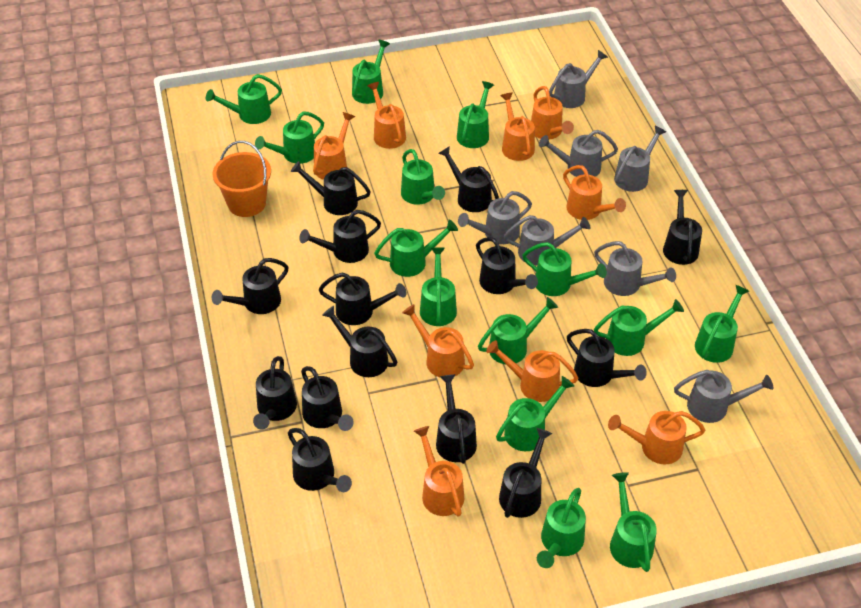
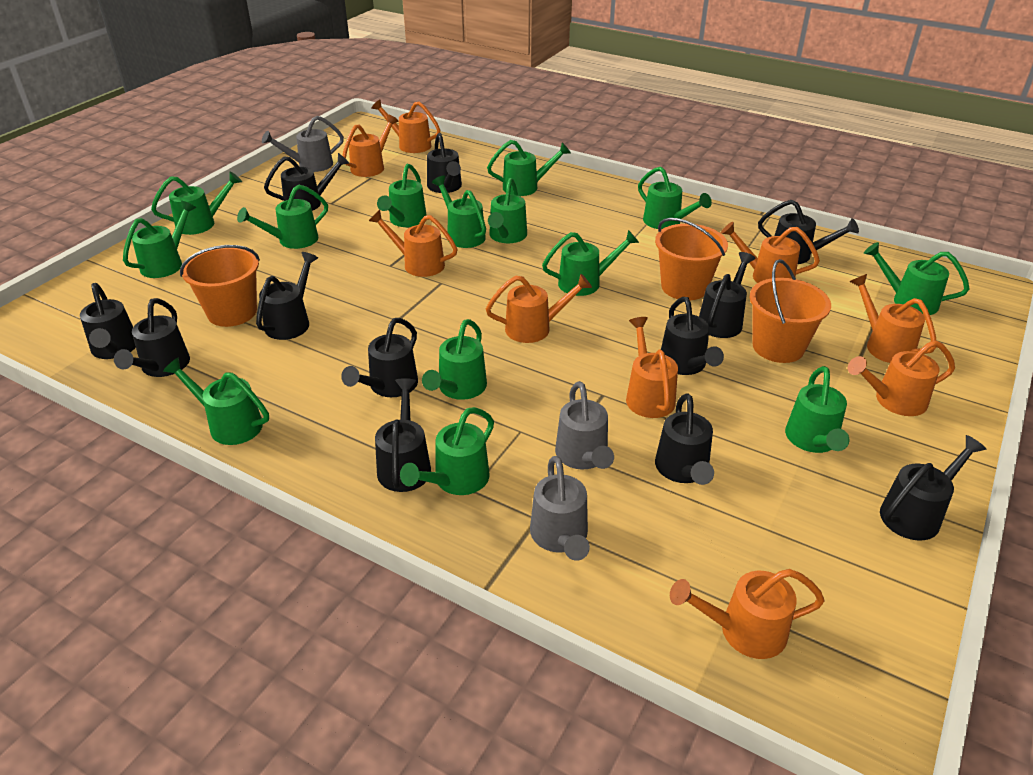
black watering can: 14 -> 12
grey watering can: 7 -> 3
orange bucket: 1 -> 3

